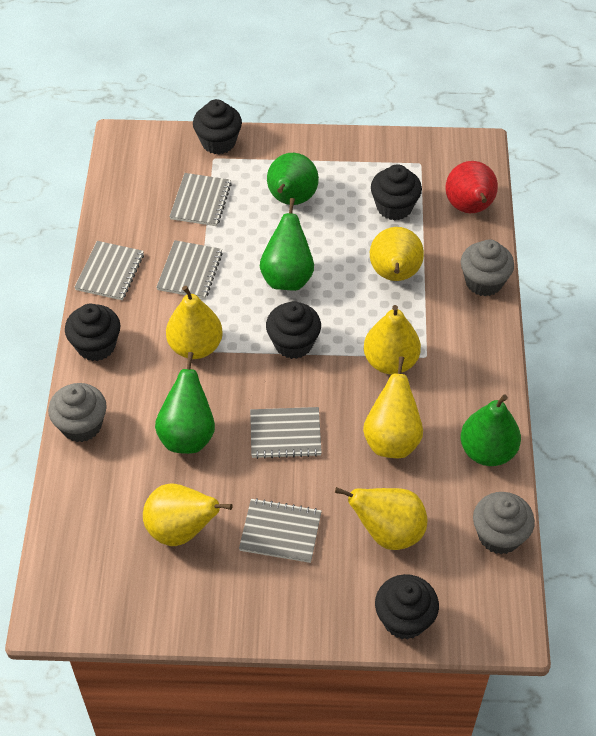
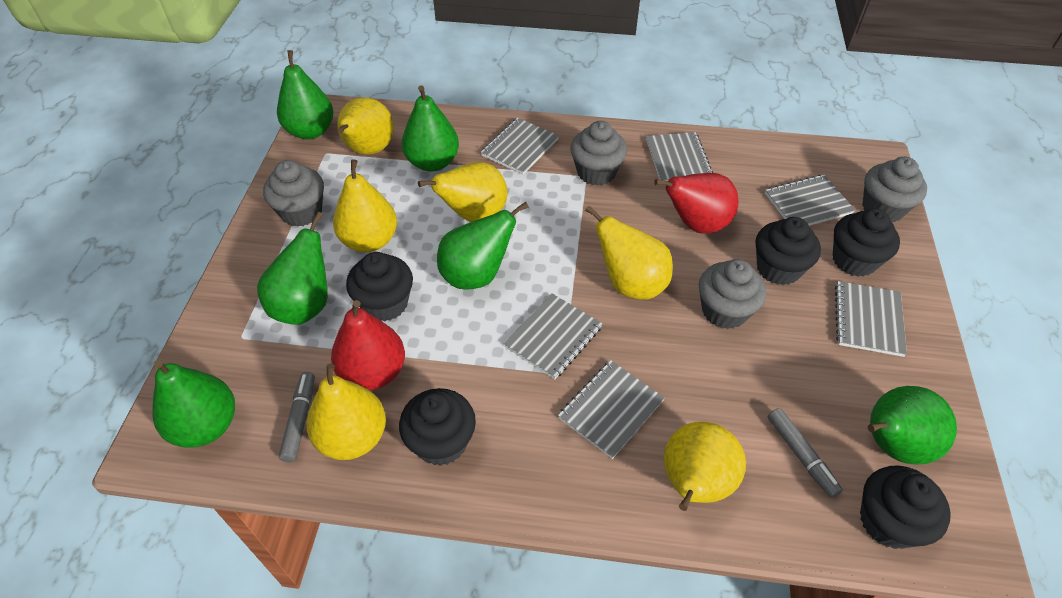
green pear: 4 -> 6
grey cupcake: 3 -> 4
grey marker: 0 -> 2
grey notebook: 5 -> 6
red pear: 1 -> 2

